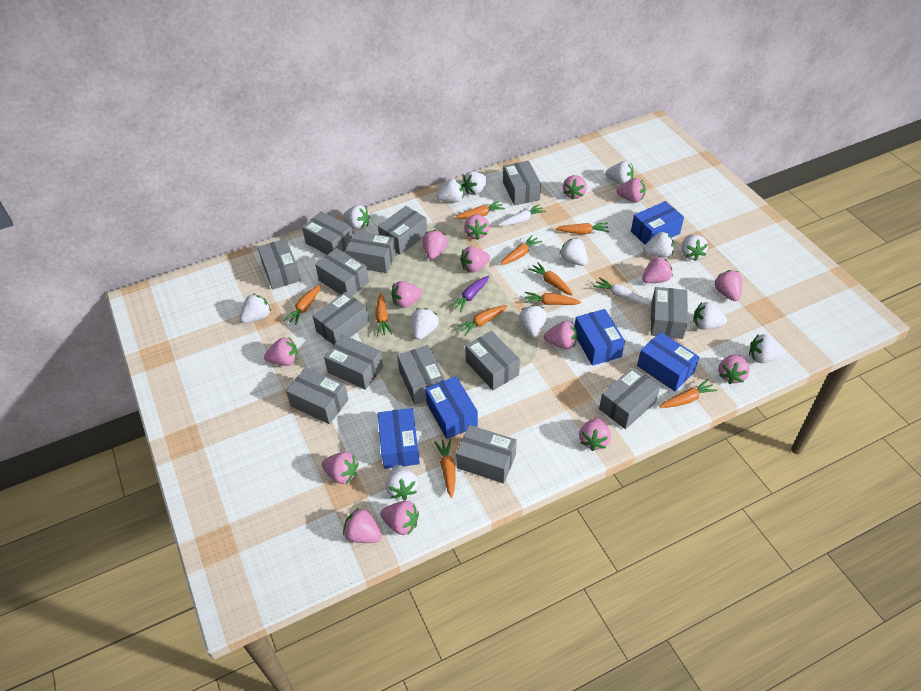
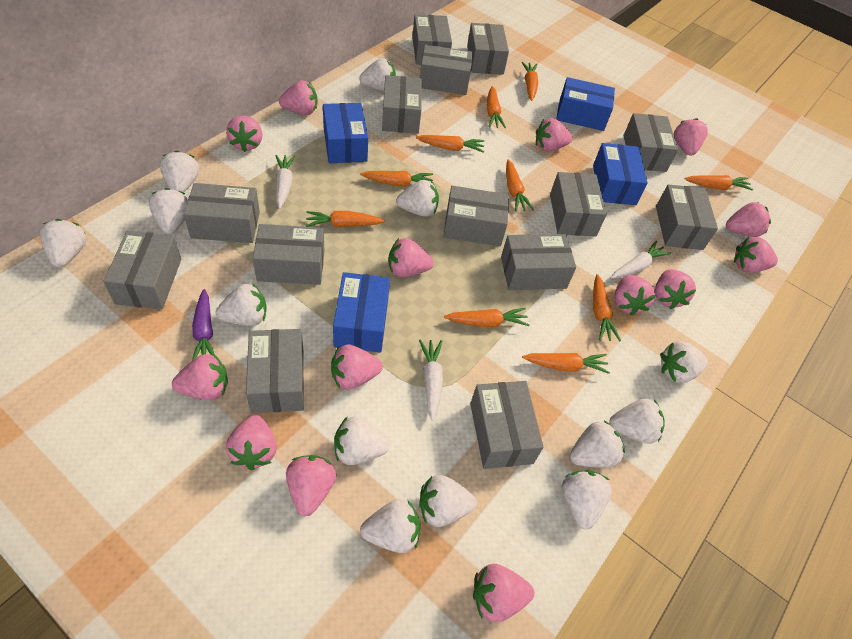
blue box: 5 -> 4
pink strawberry: 15 -> 14
white carrot: 2 -> 3

